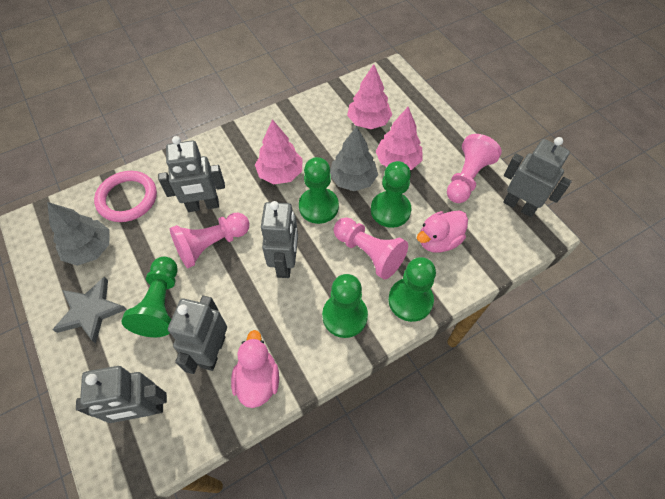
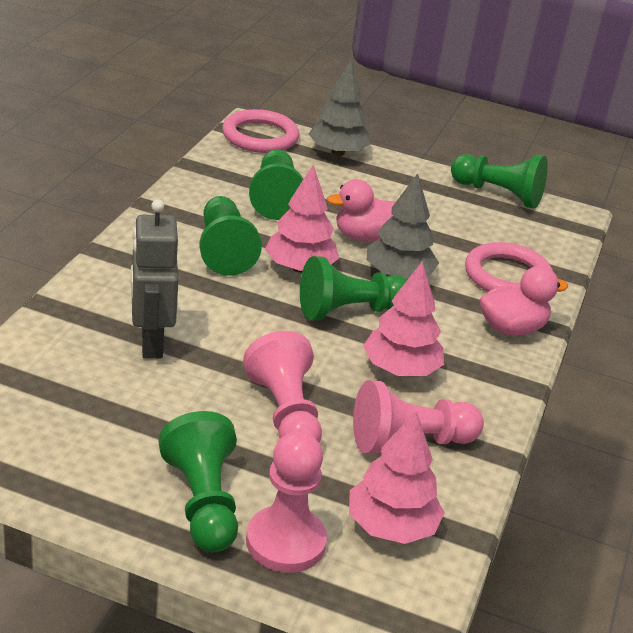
grey robot: 5 -> 1
grey star: 1 -> 0
pink ring: 1 -> 2

